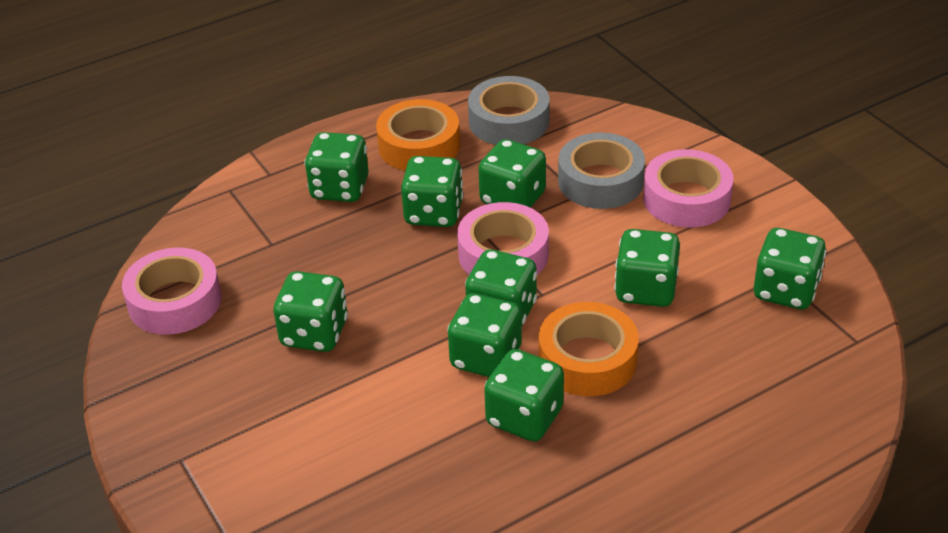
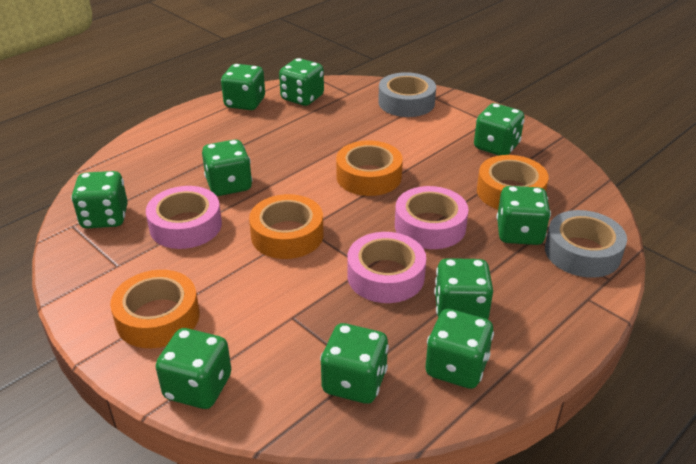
green dice: 9 -> 10
orange tape: 2 -> 4

